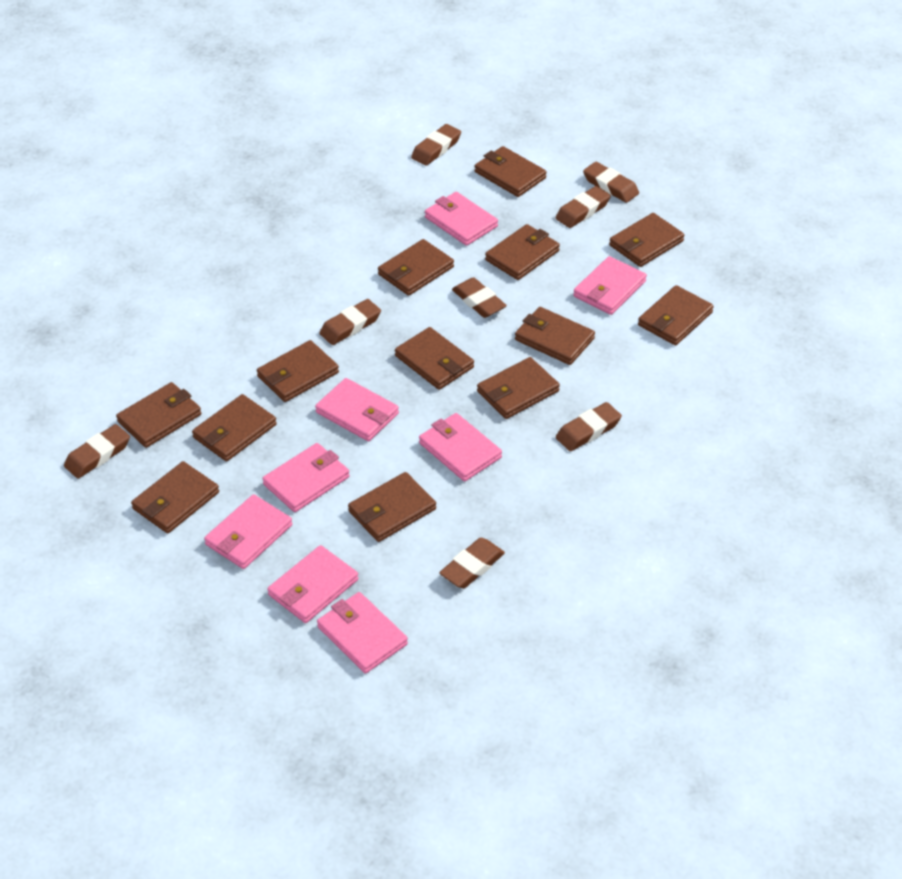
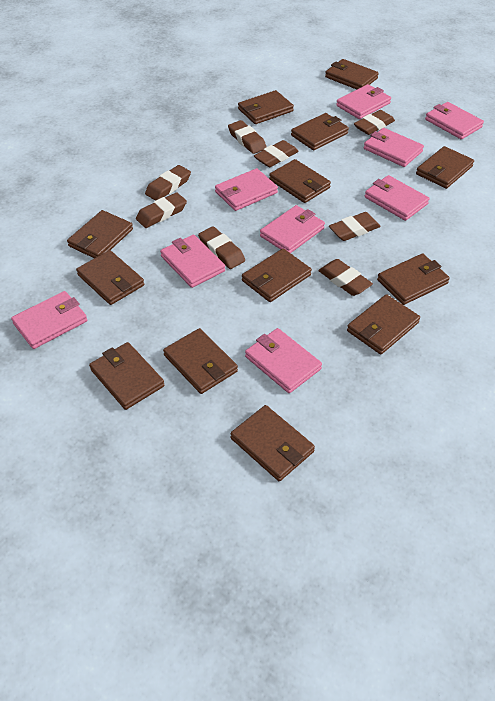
pink wallet: 8 -> 9

